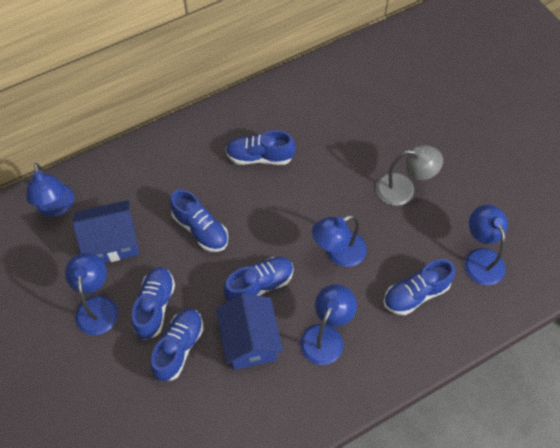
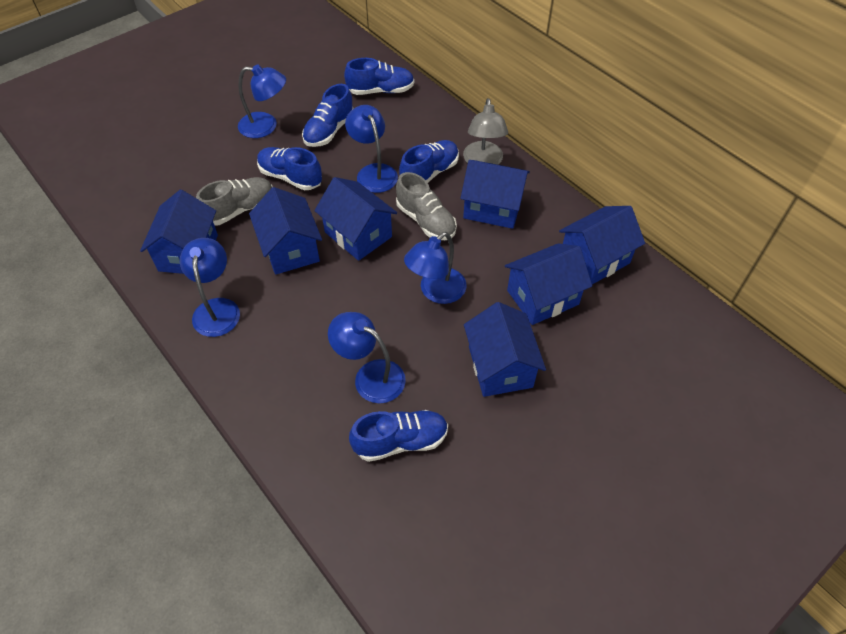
blue house: 2 -> 7
blue shoe: 6 -> 5
grey shoe: 0 -> 2

